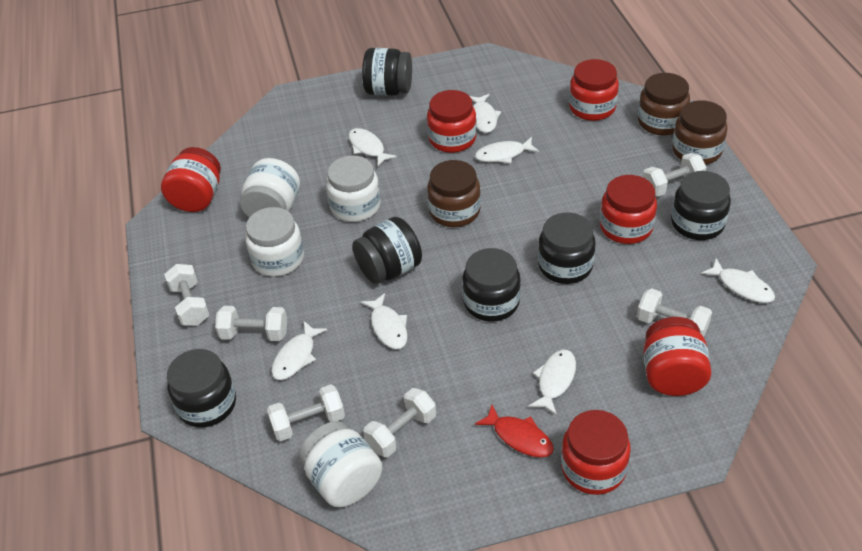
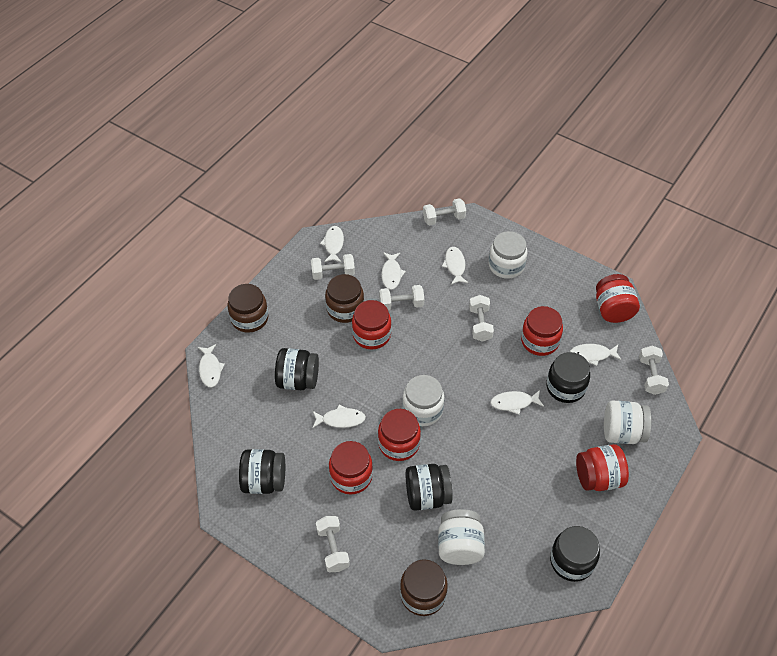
black jar: 6 -> 5
red fish: 1 -> 0

